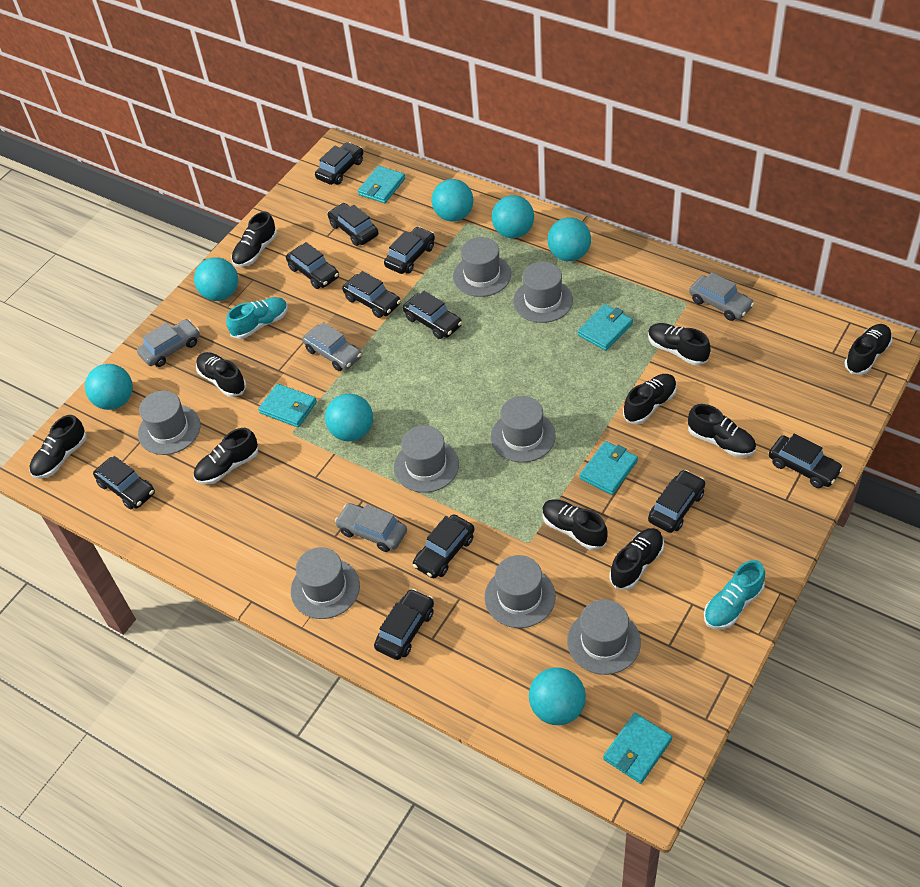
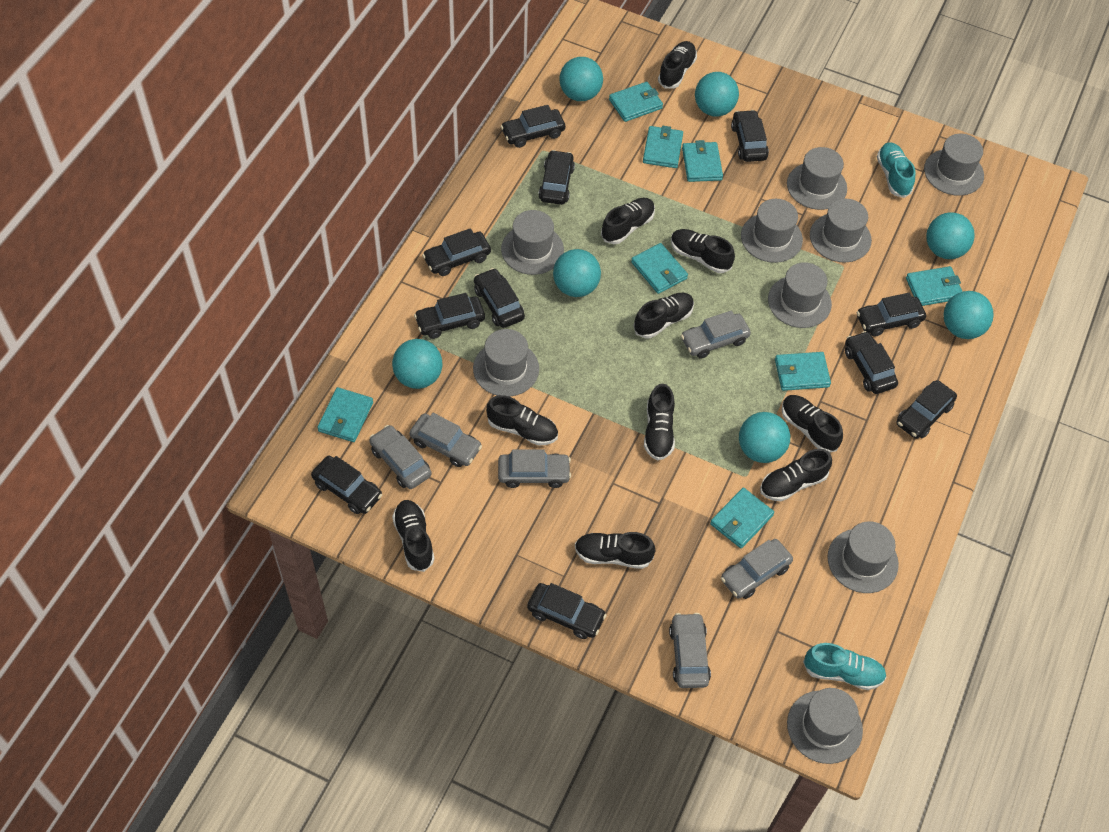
grey car: 4 -> 6
grey hat: 8 -> 9
turquoise wallet: 5 -> 8

